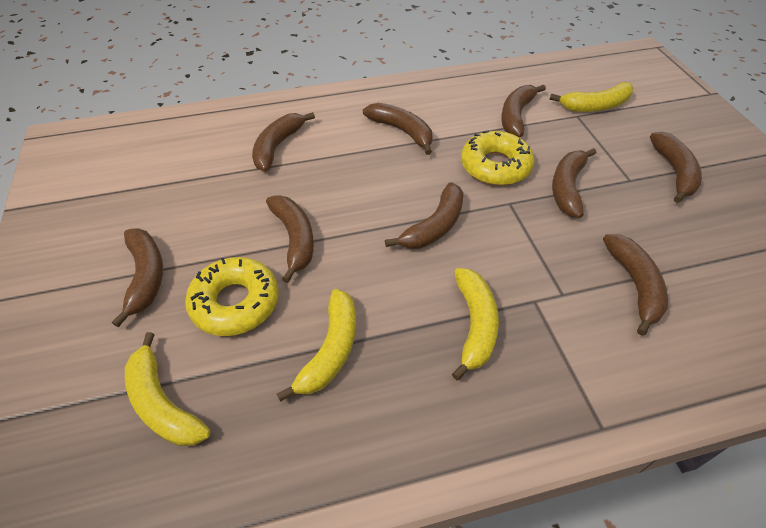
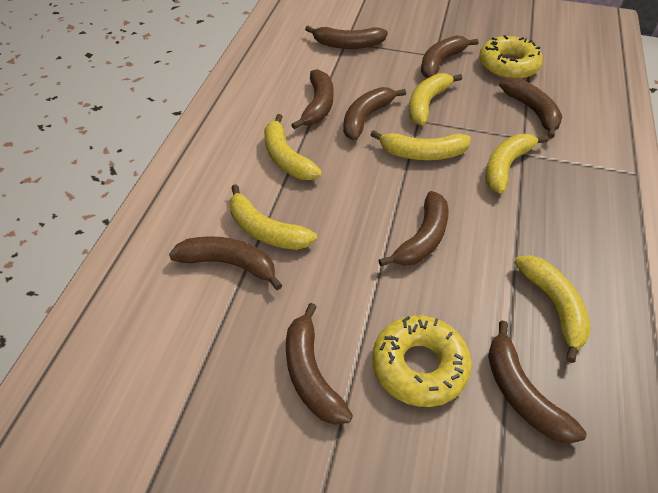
yellow banana: 4 -> 6

